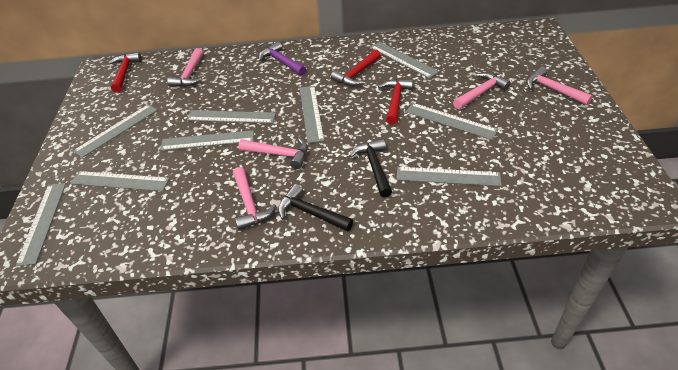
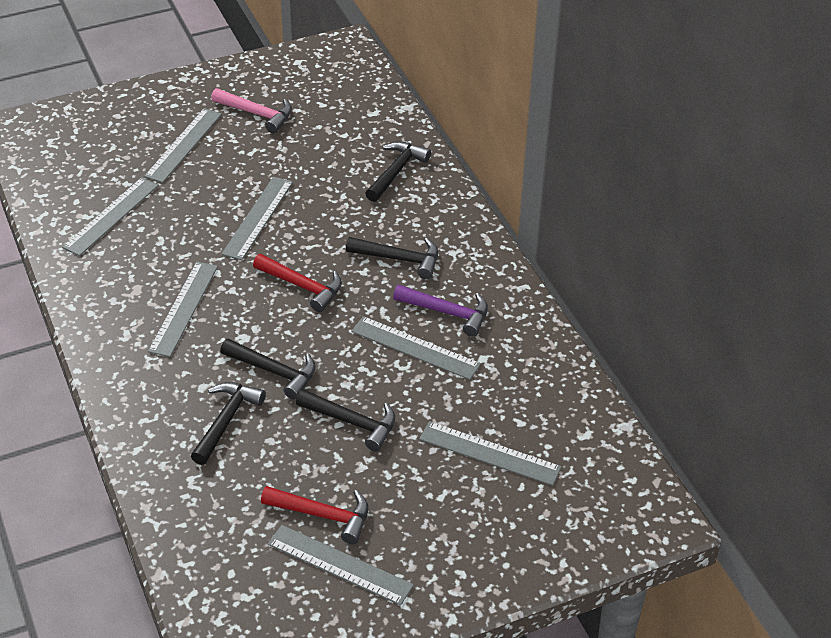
black hammer: 2 -> 5
grey ruler: 9 -> 7
pink hammer: 5 -> 1
red hammer: 3 -> 2

